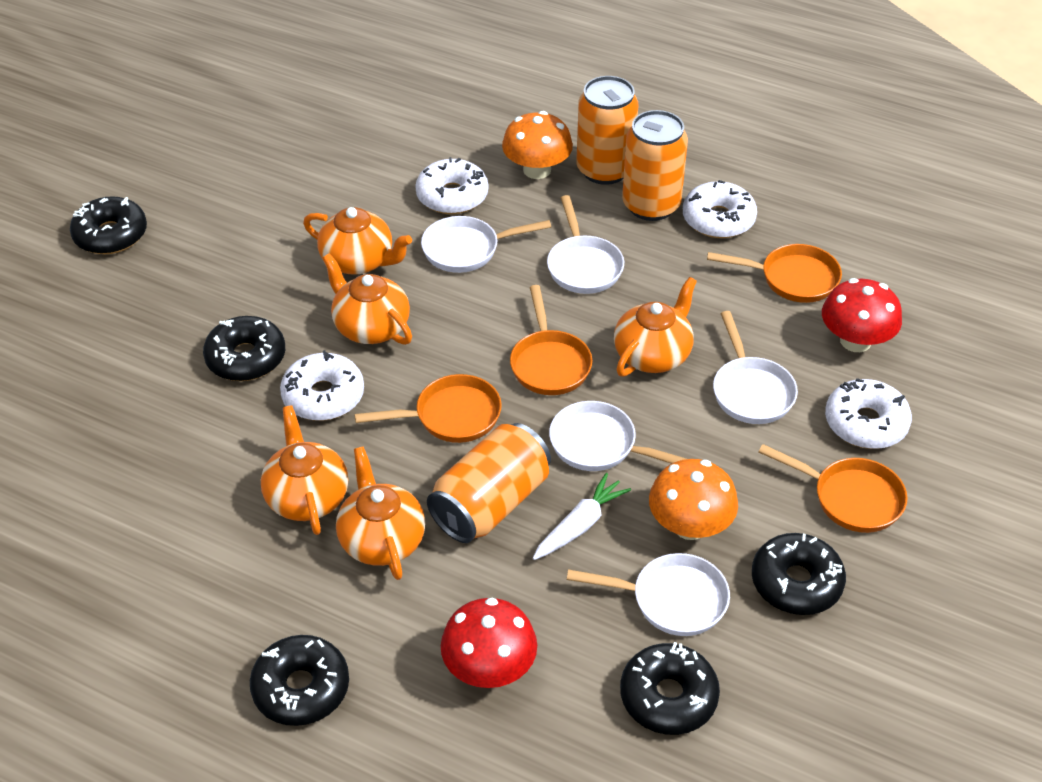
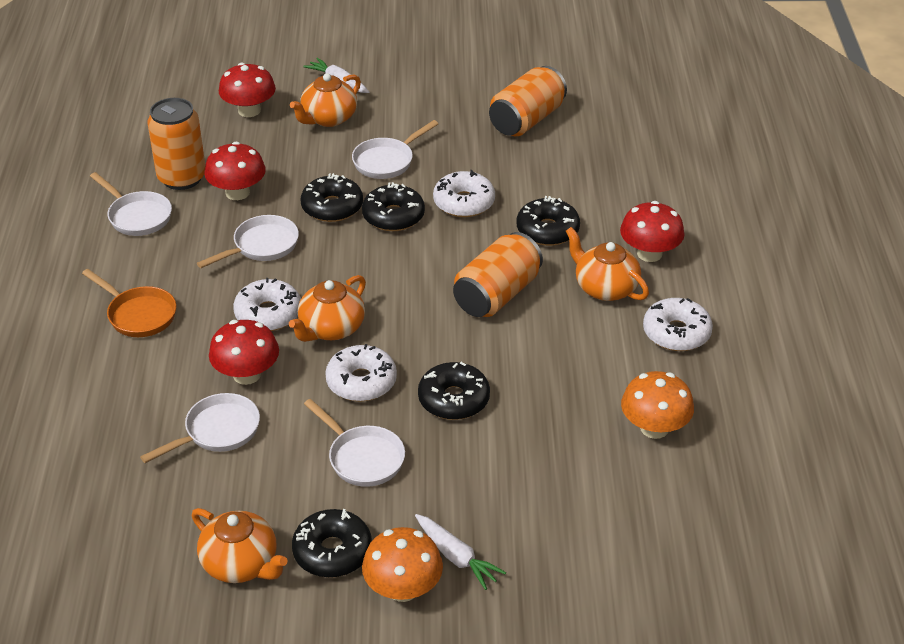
orange pan: 4 -> 1
orange teapot: 5 -> 4
red mushroom: 2 -> 4
white carrot: 1 -> 2

